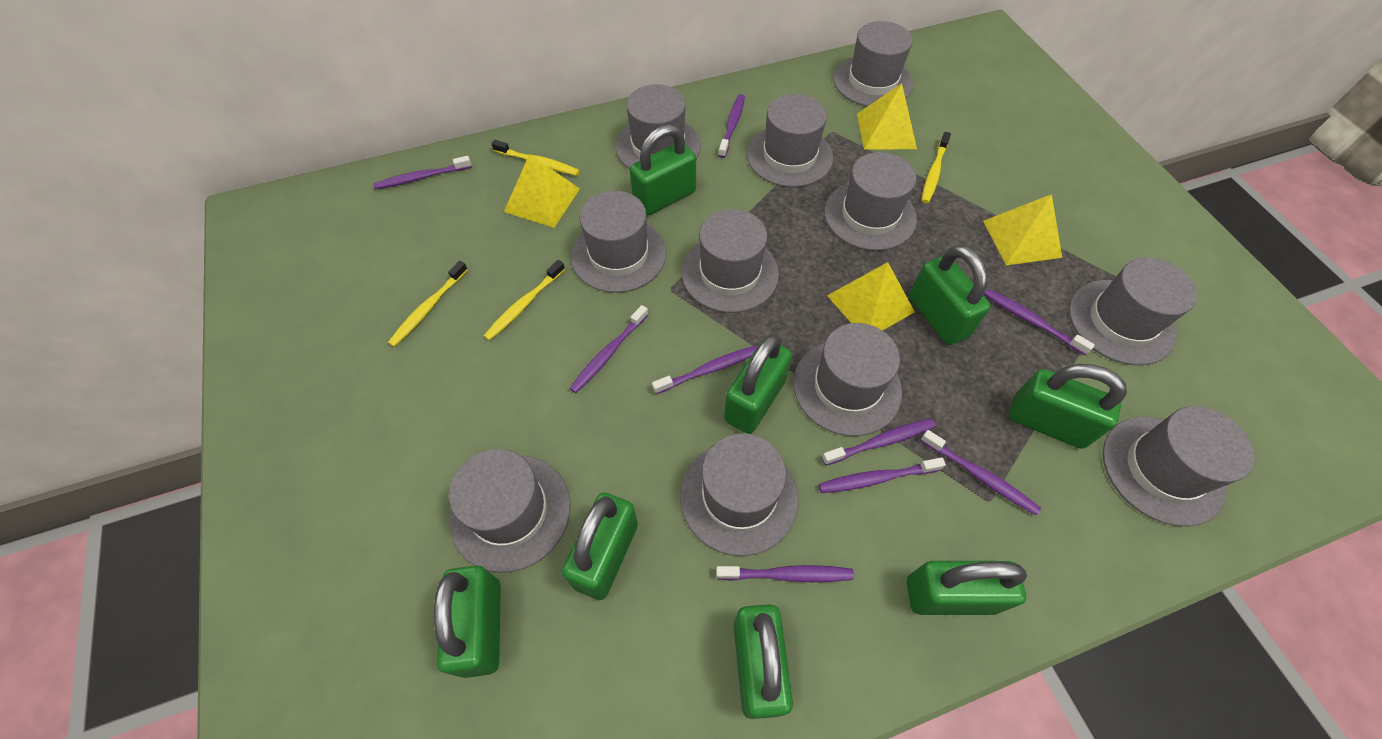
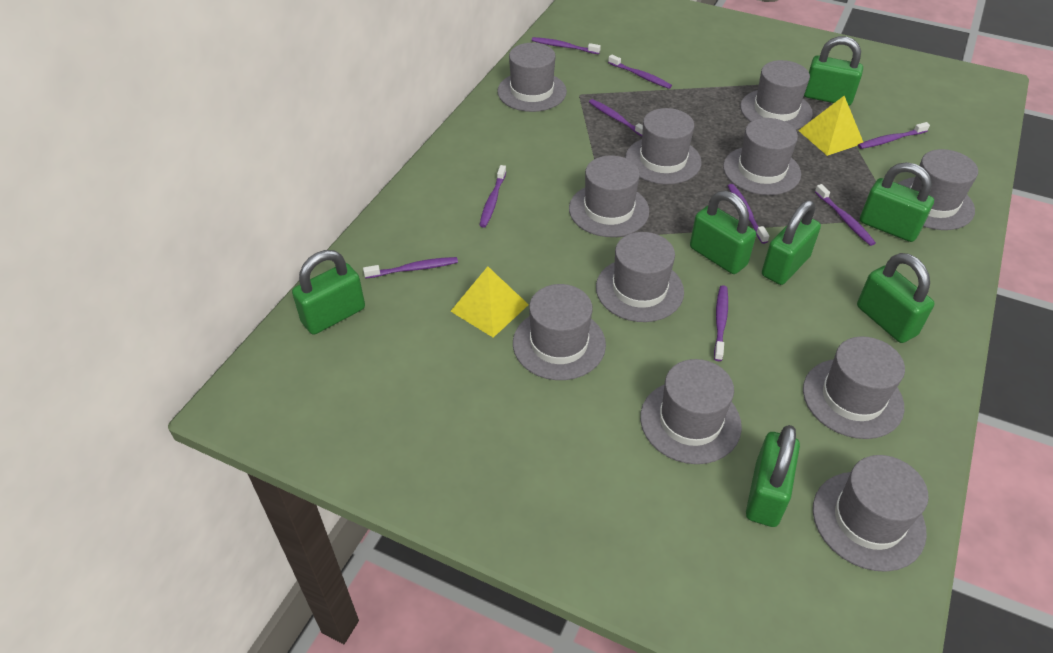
green padlock: 8 -> 7
yellow pyramid: 4 -> 2
yellow toothbrush: 4 -> 0

